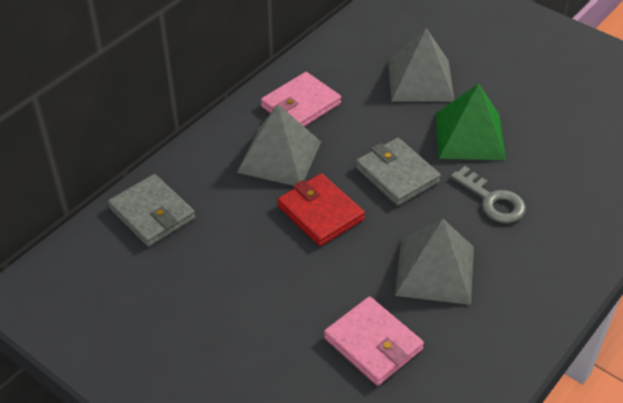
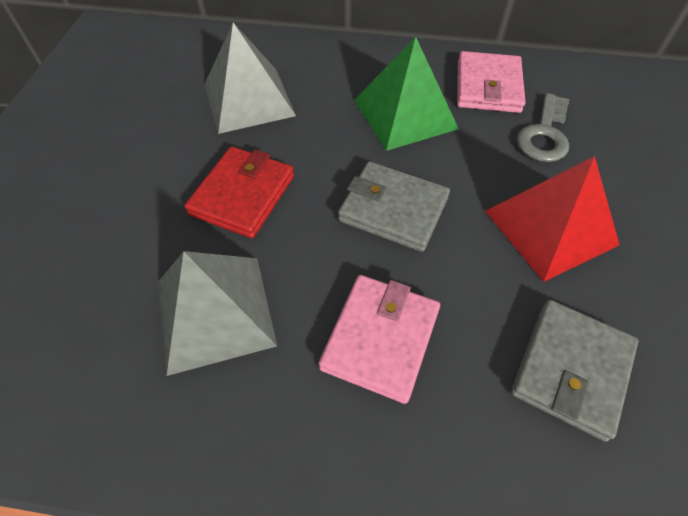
grey pyramid: 3 -> 2
red pyramid: 0 -> 1

